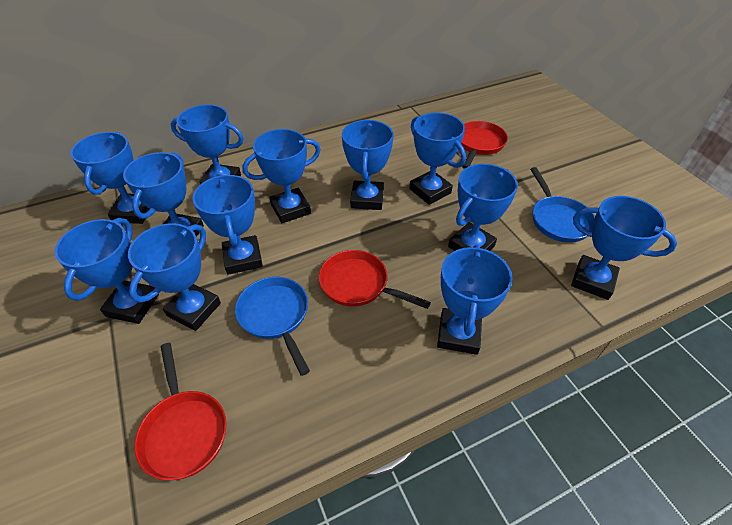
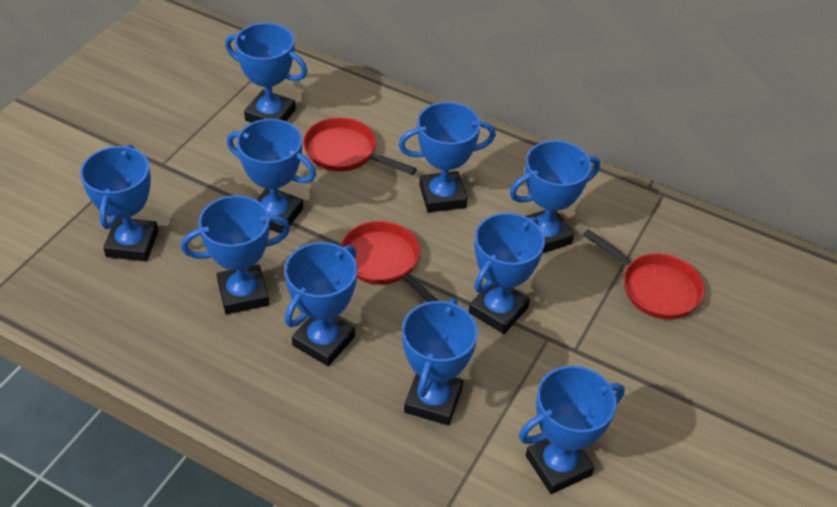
blue pan: 2 -> 0
blue trophy: 12 -> 10

